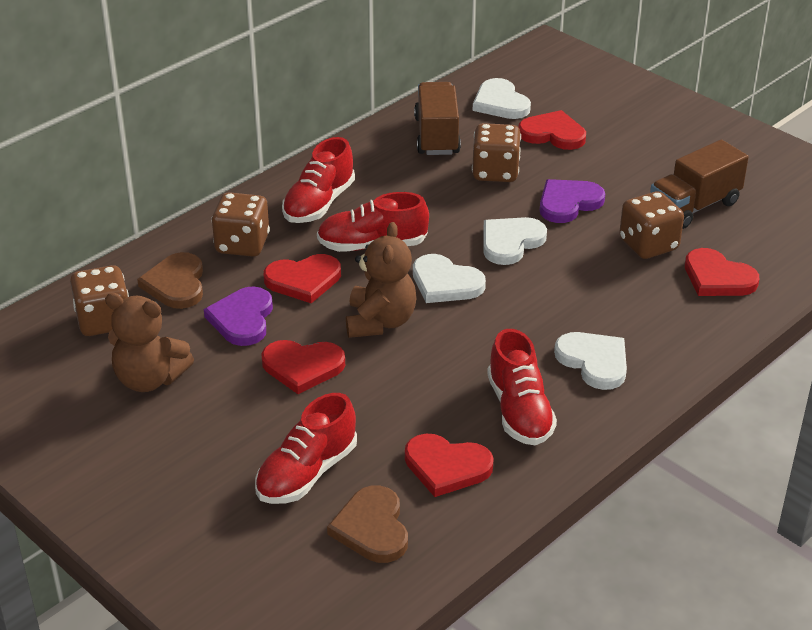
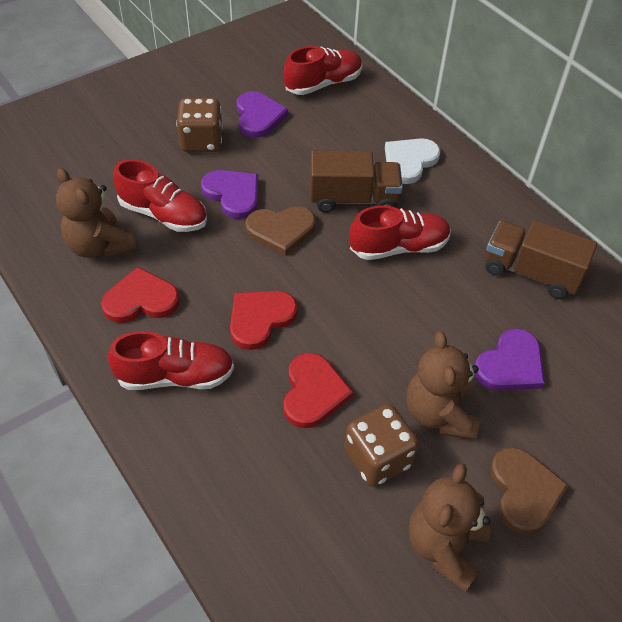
brown dice: 4 -> 2
brown teddy bear: 2 -> 3
purple heart: 2 -> 3
red heart: 5 -> 3
white heart: 4 -> 1

